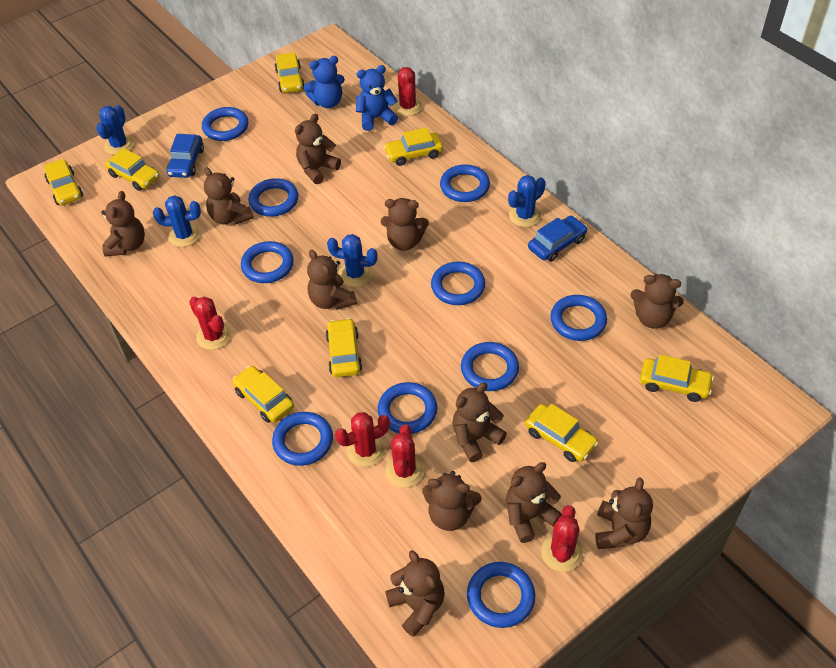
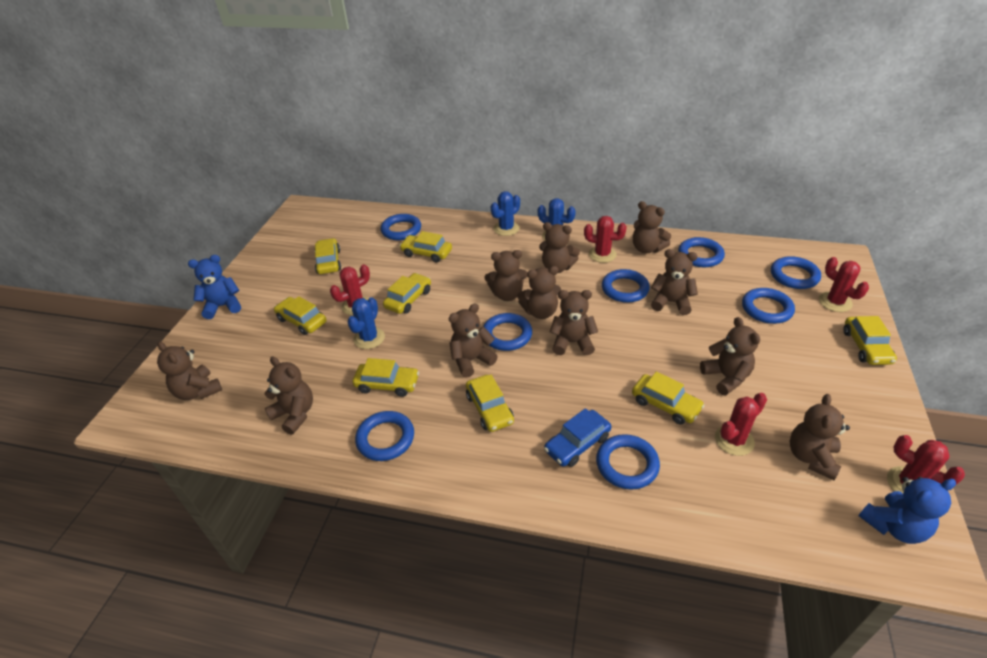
blue cactus: 4 -> 3
blue car: 2 -> 1
blue ring: 10 -> 8

